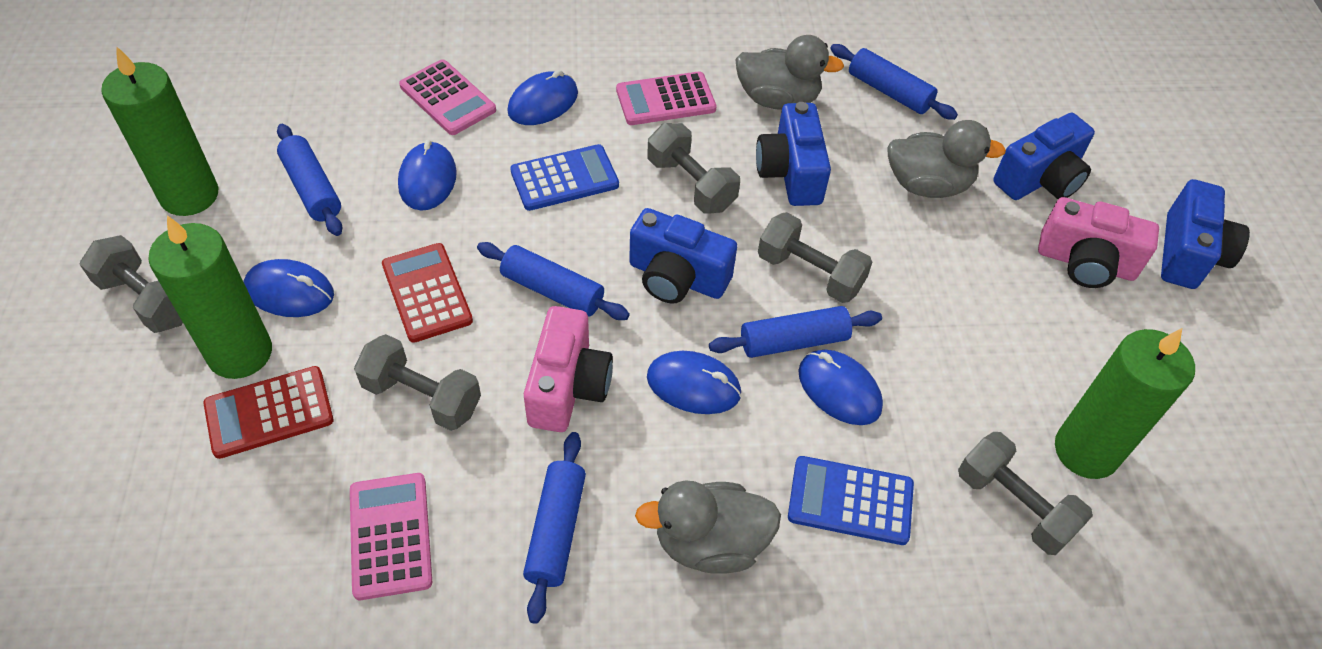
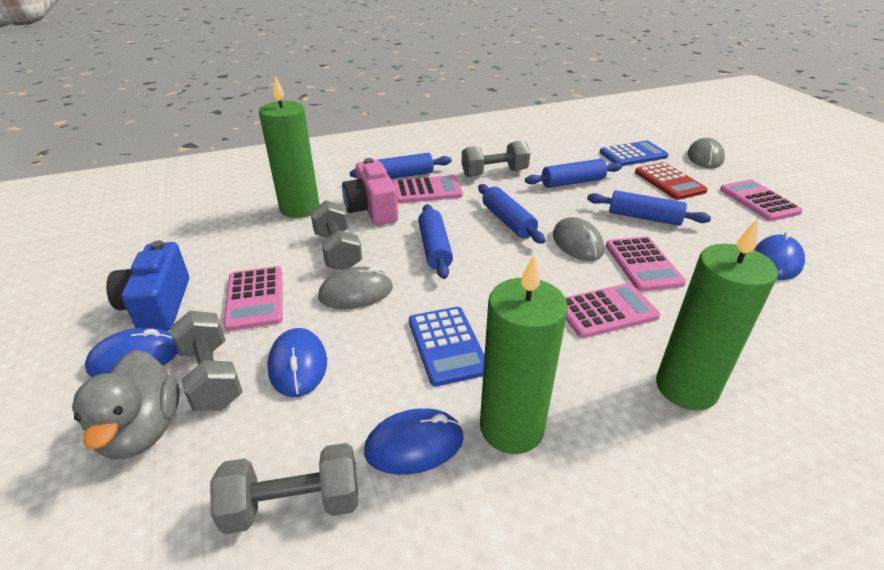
blue camera: 4 -> 1
blue mouse: 5 -> 4
grey duck: 3 -> 1
grey dumbbell: 5 -> 4
grey mouse: 0 -> 3
pink calculator: 3 -> 5
pink camera: 2 -> 1
red calculator: 2 -> 1

